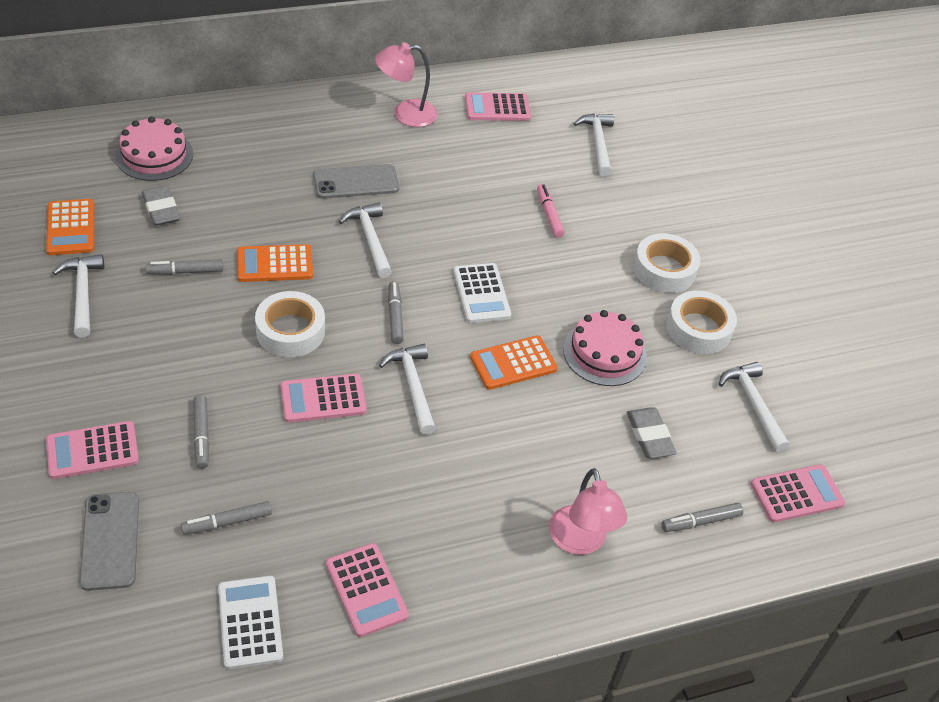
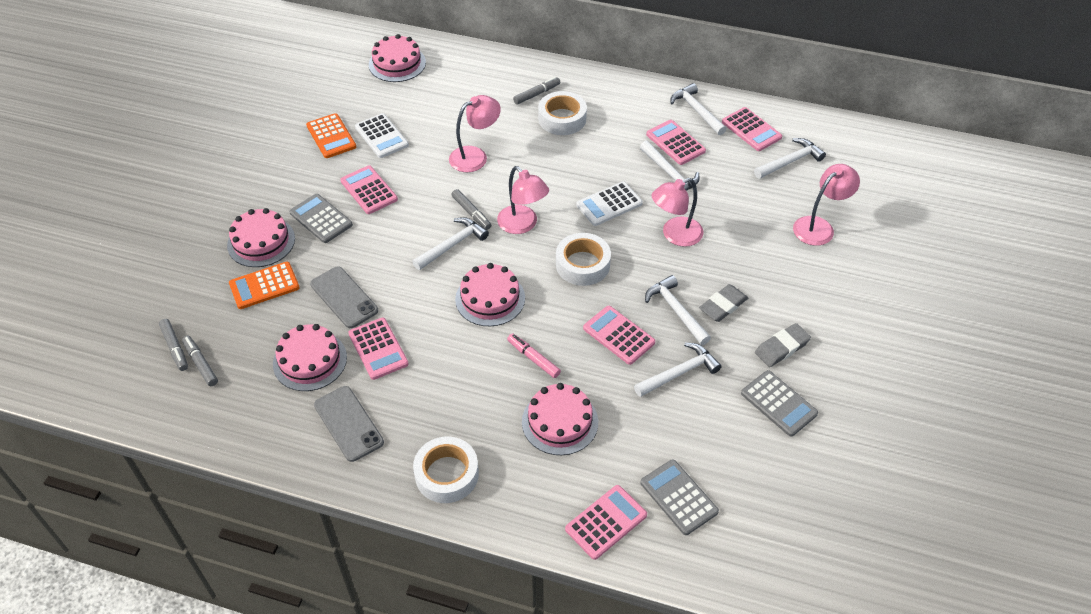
grey calculator: 0 -> 3
grey marker: 5 -> 4
orange calculator: 3 -> 2
pink cake: 2 -> 5
pink calculator: 5 -> 6
pink lamp: 2 -> 4
white hammer: 5 -> 6

